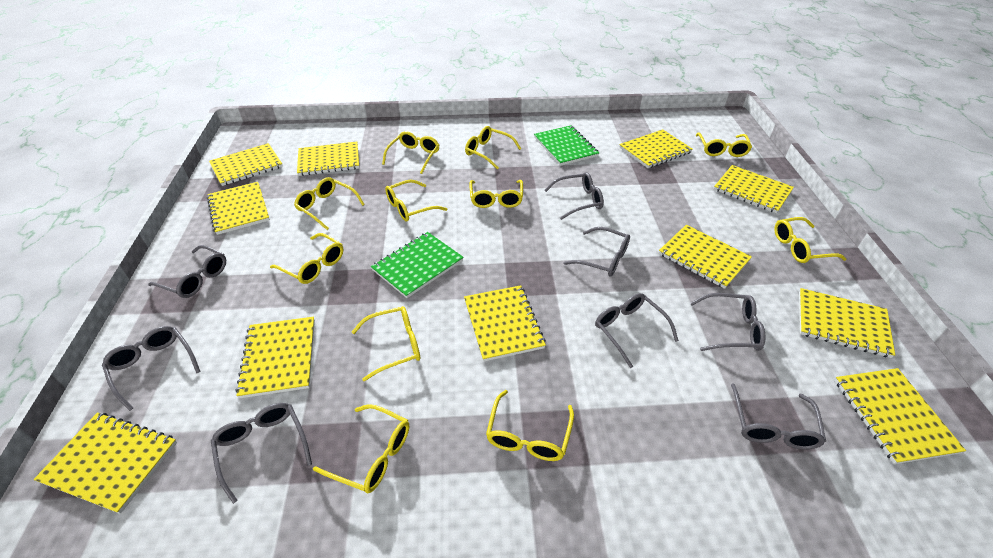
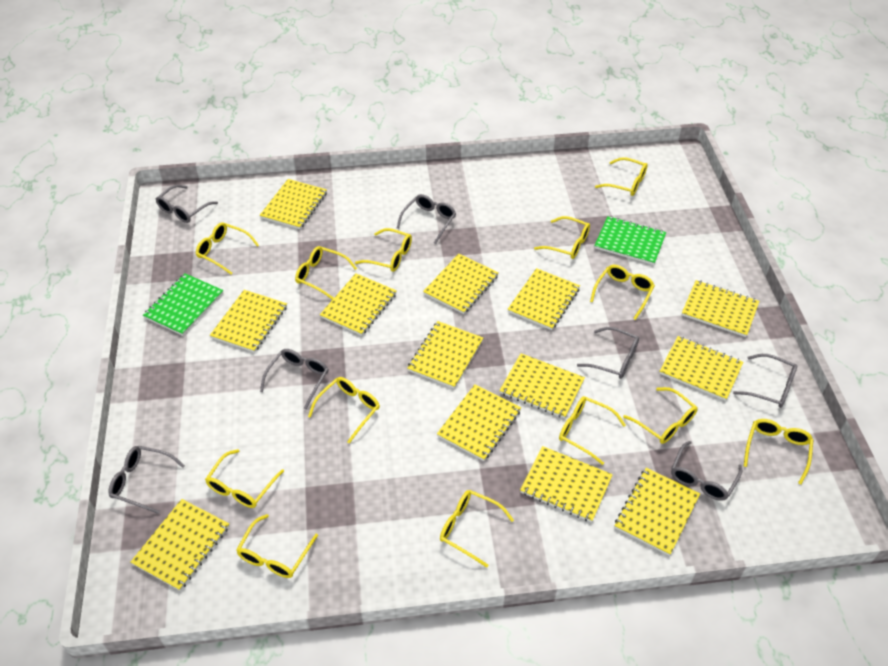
grey glasses: 8 -> 7
yellow glasses: 11 -> 13
yellow notebook: 11 -> 13

